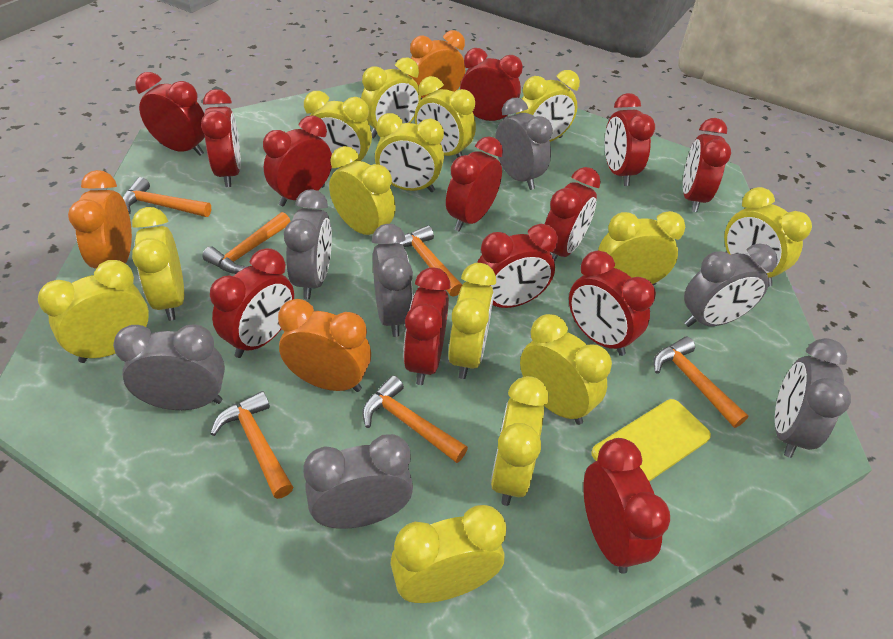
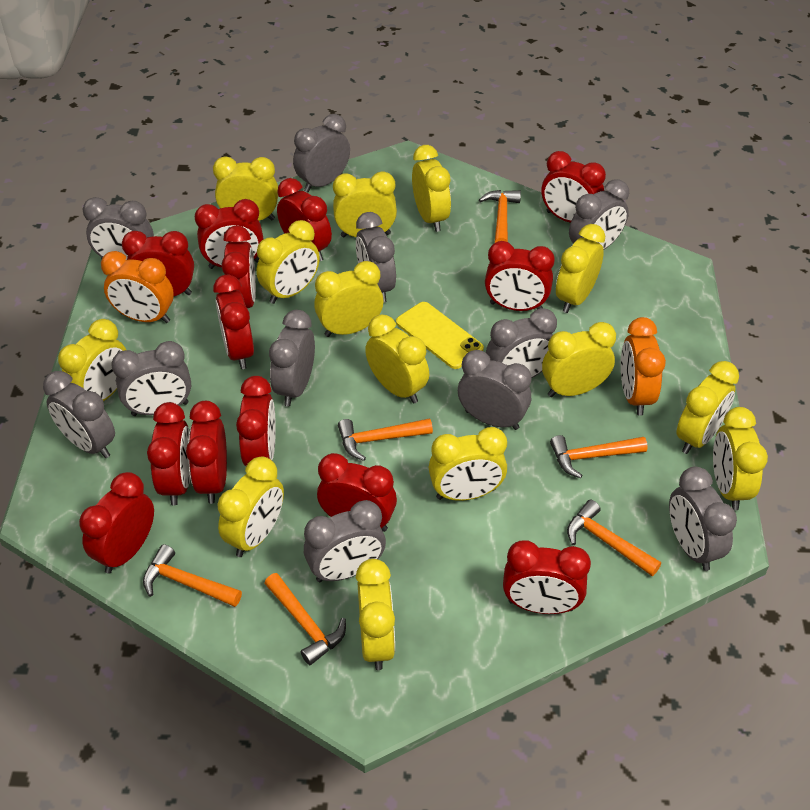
grey clock: 7 -> 11
orange clock: 3 -> 2

